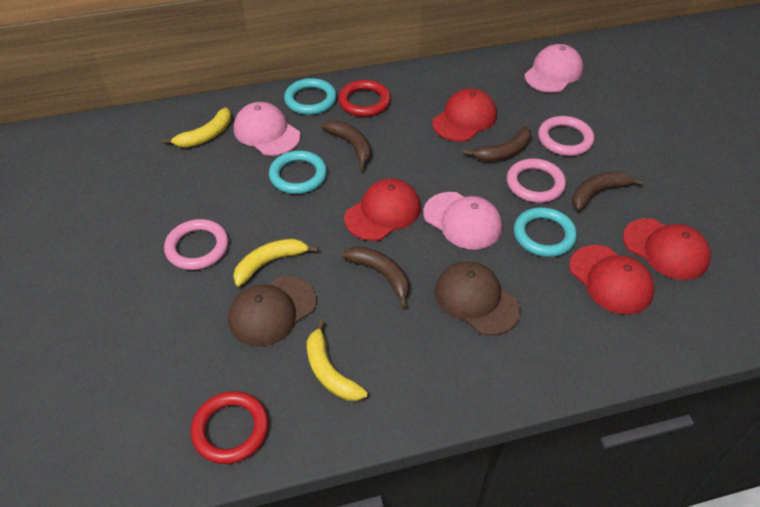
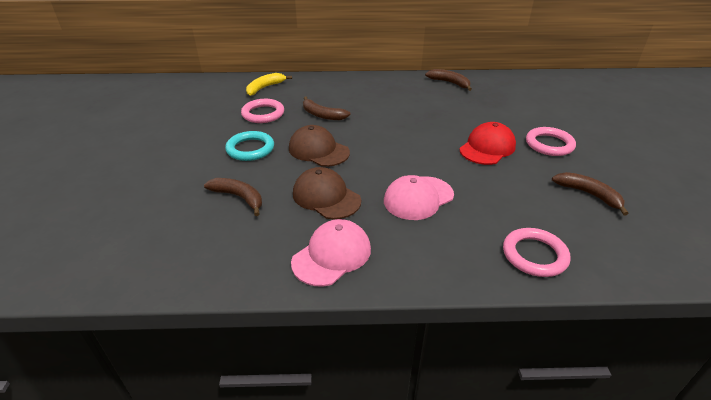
pink cap: 3 -> 2
red cap: 4 -> 1
red ring: 2 -> 0
turquoise ring: 3 -> 1
yellow banana: 3 -> 1

